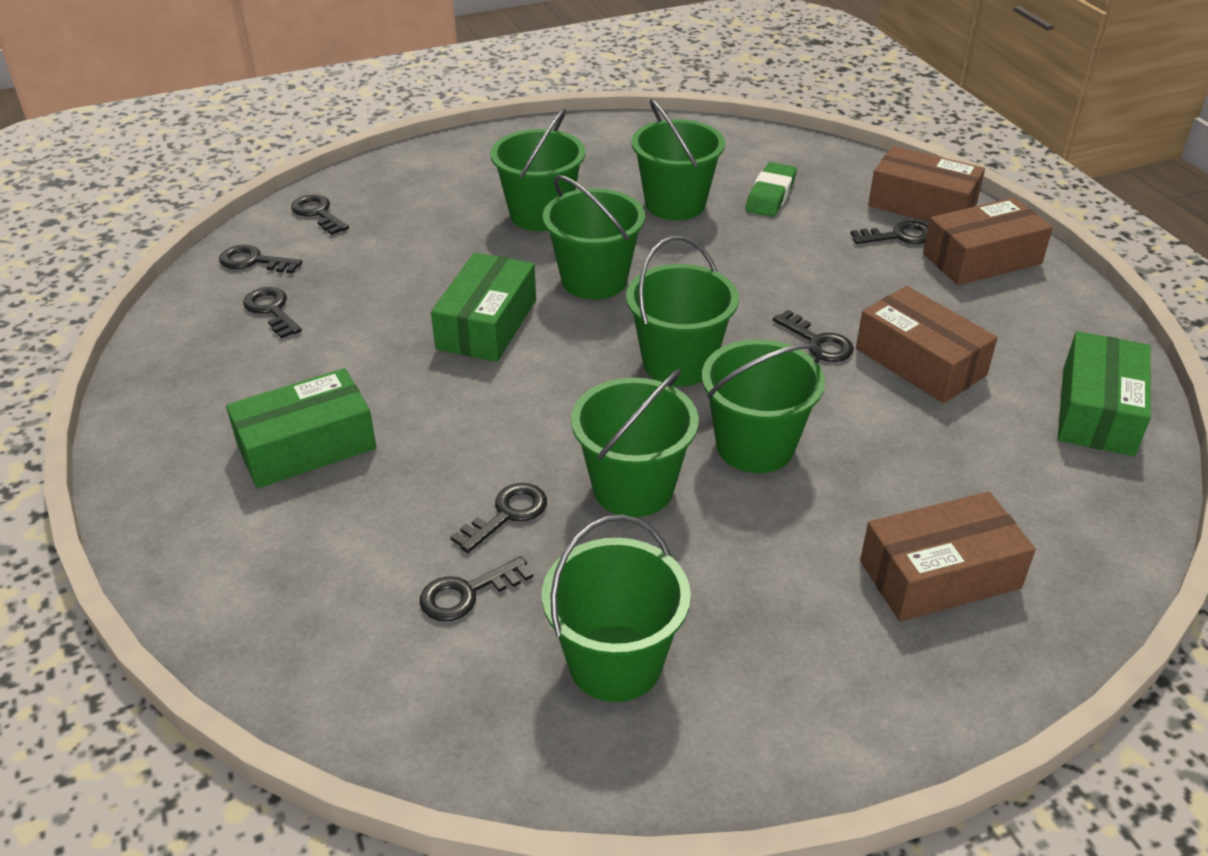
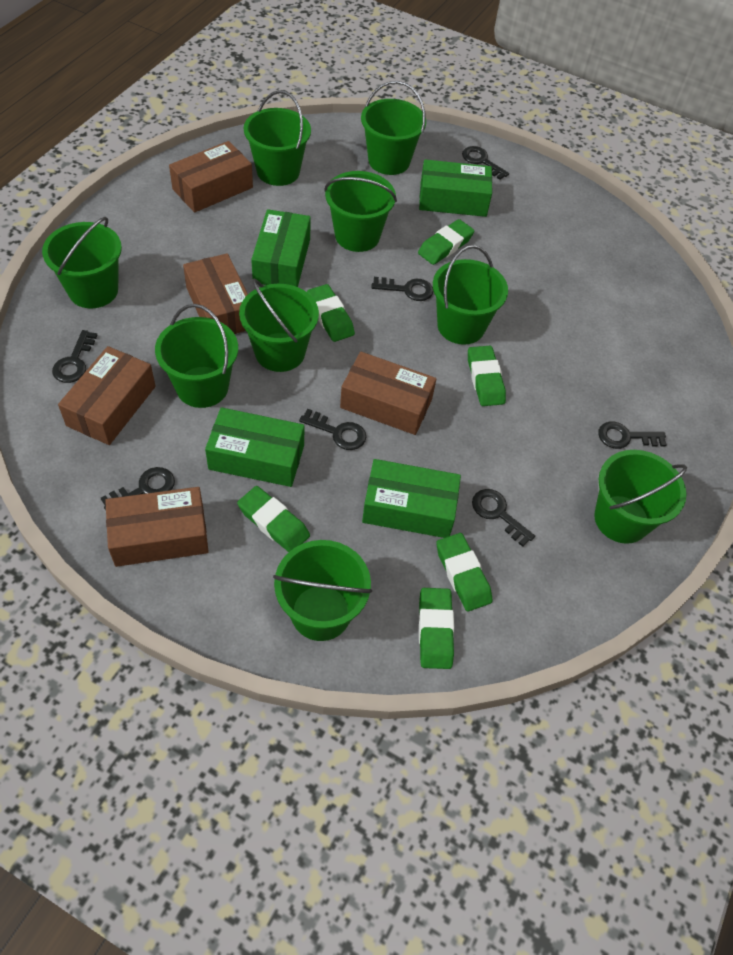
brown box: 4 -> 5
green box: 3 -> 4
green bucket: 7 -> 9
green eraser: 1 -> 6

